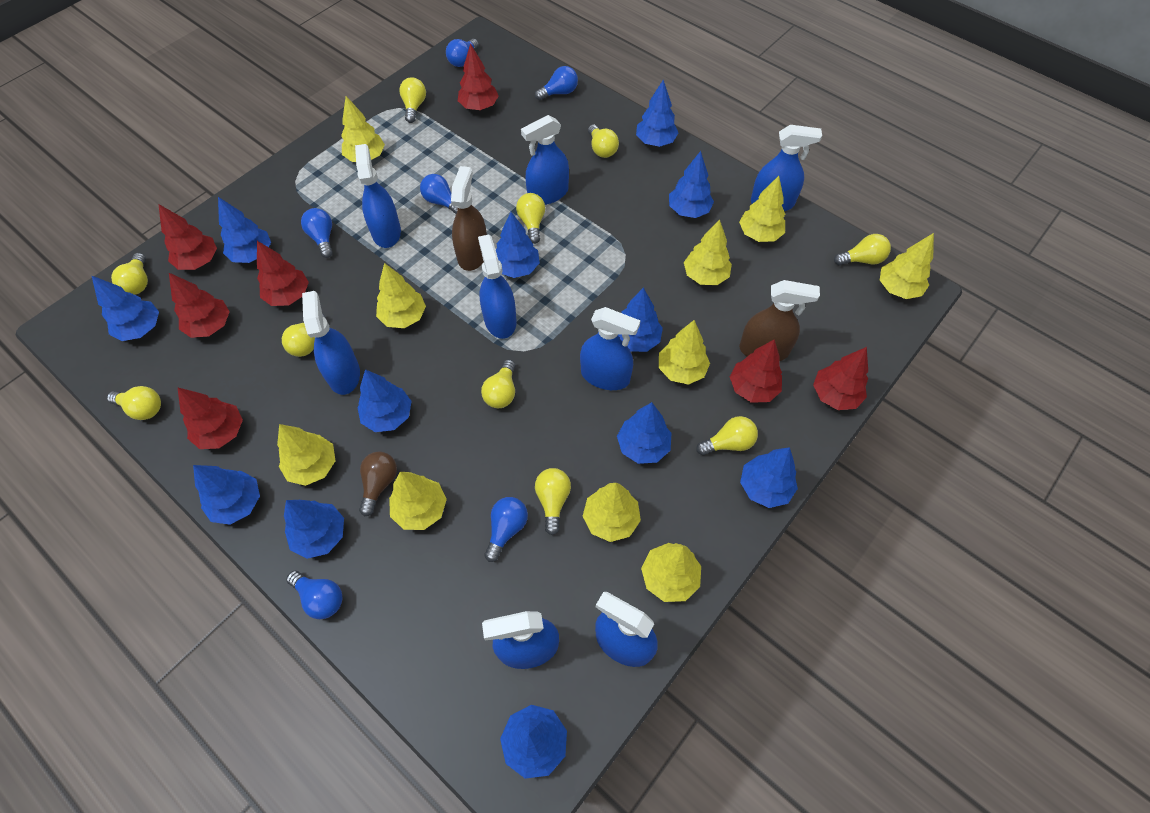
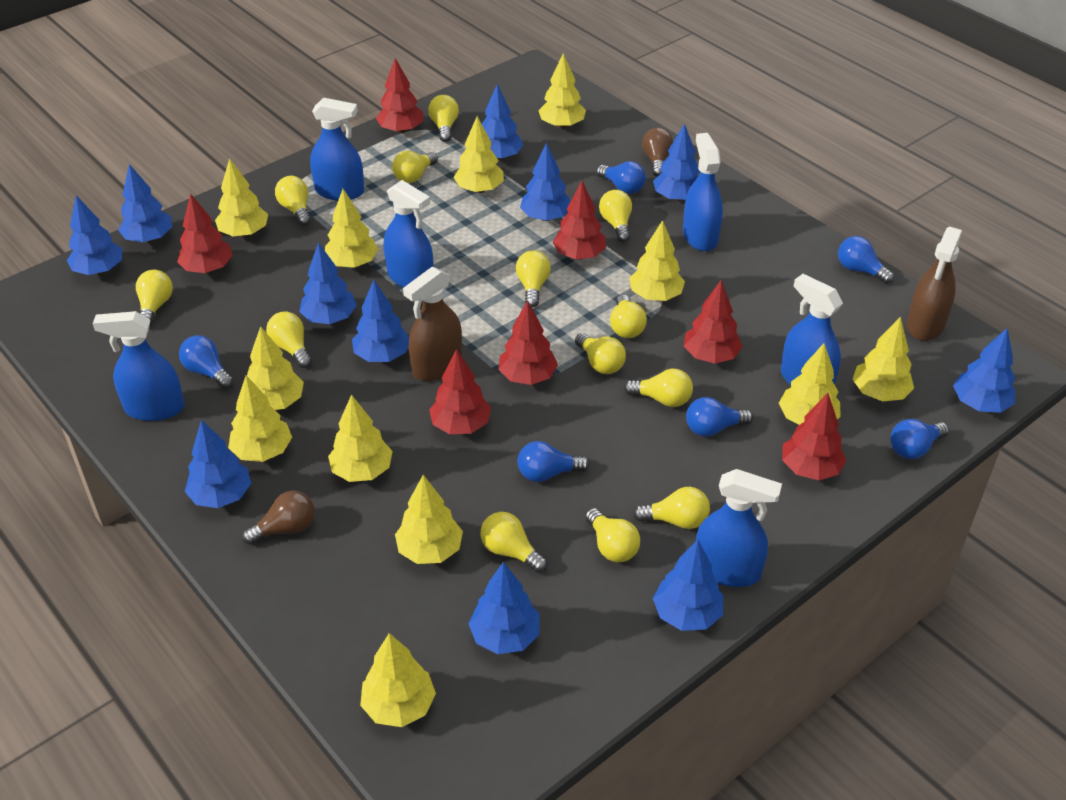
blue spray bottle: 8 -> 6
blue tree: 12 -> 11
brown light bulb: 1 -> 2
yellow light bulb: 10 -> 13
yellow tree: 10 -> 12

